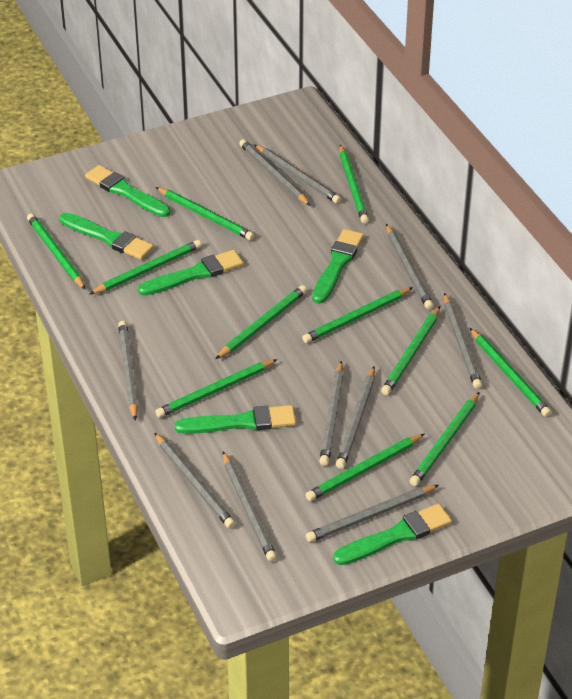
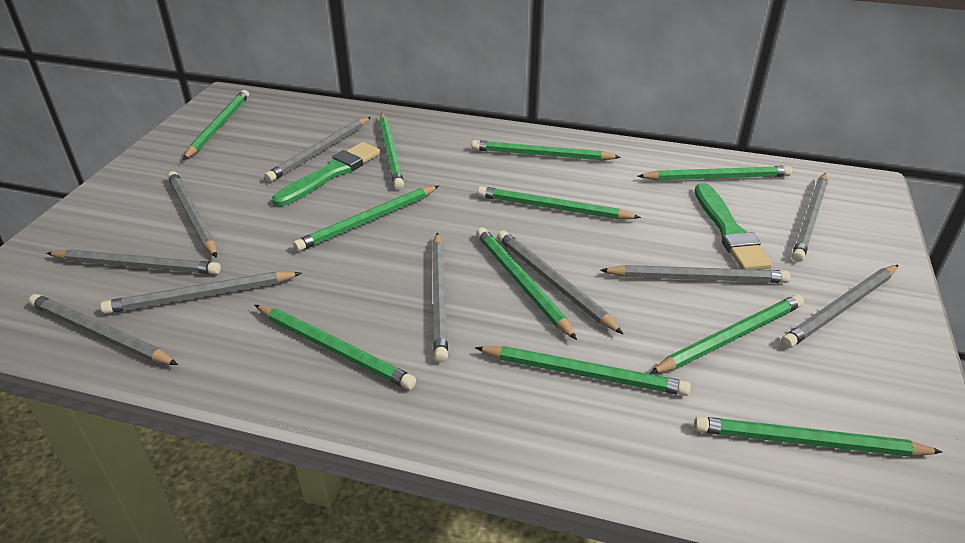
green brush: 6 -> 2

